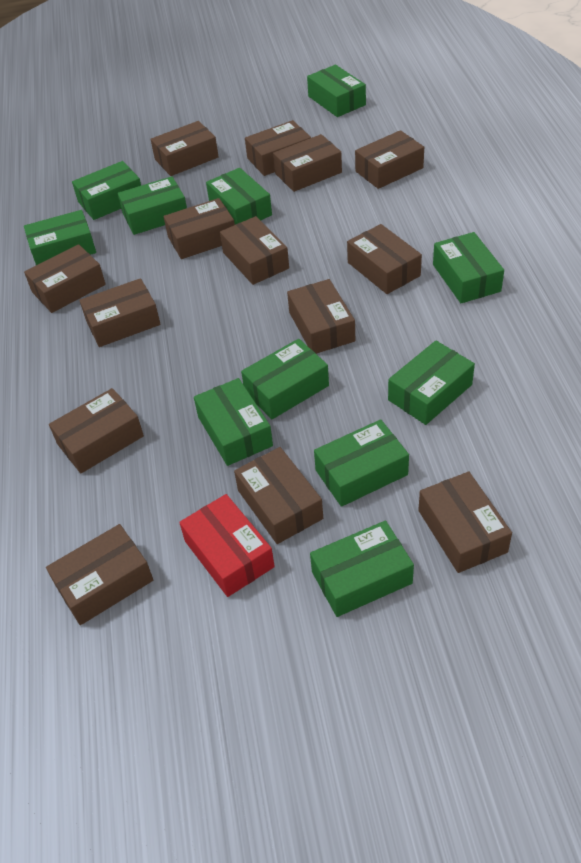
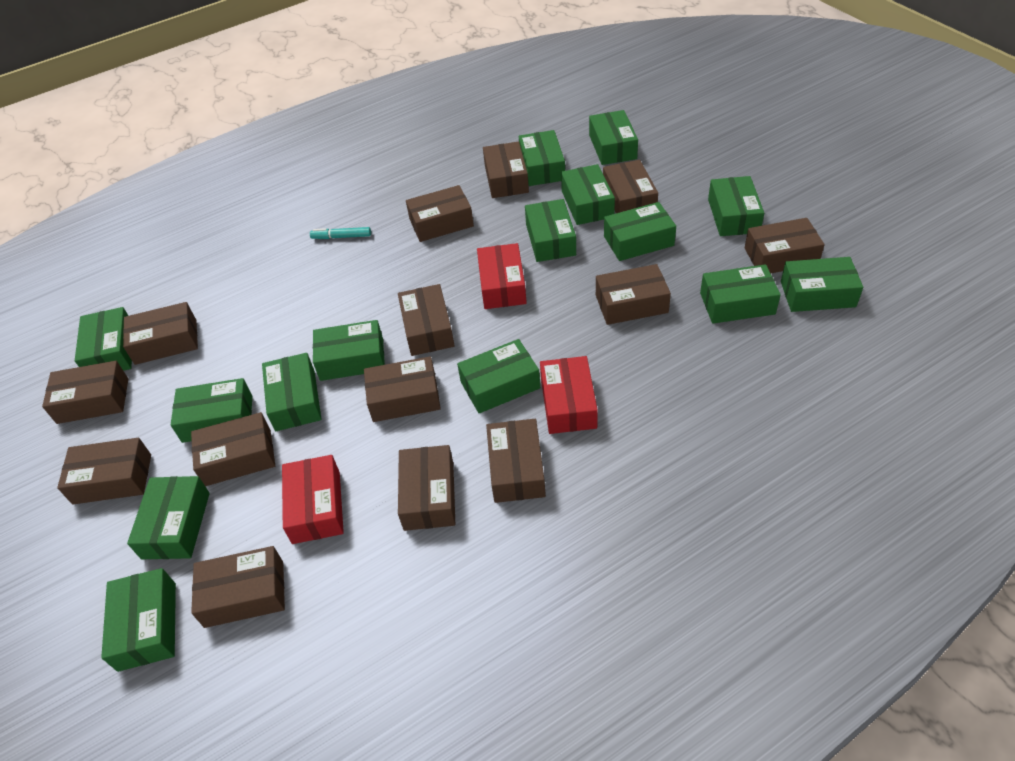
green box: 11 -> 15
red box: 1 -> 3
turquoise marker: 0 -> 1

